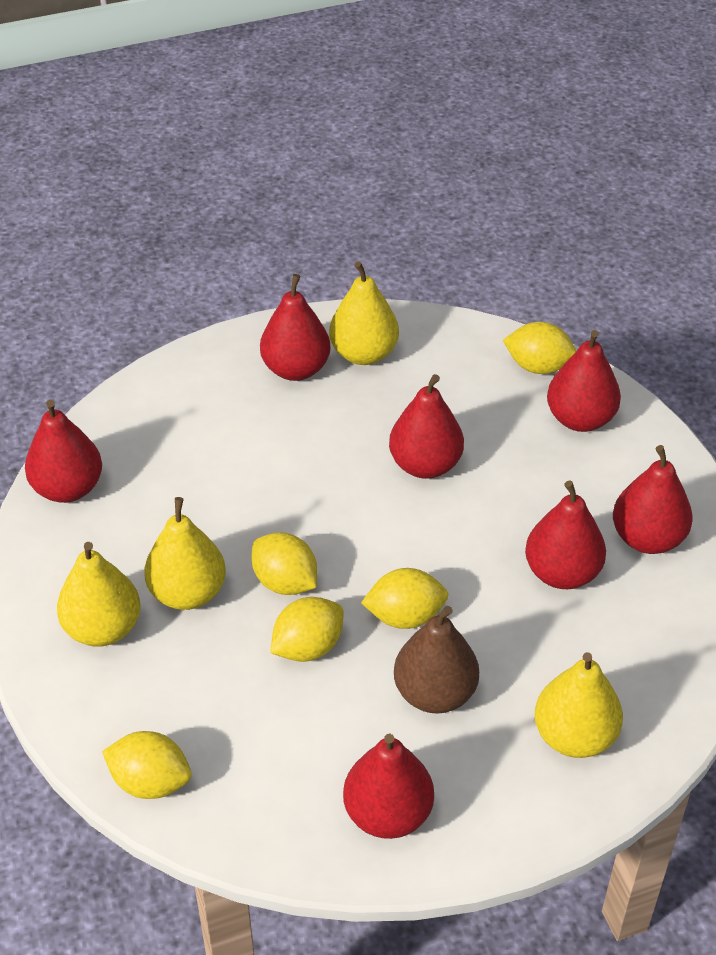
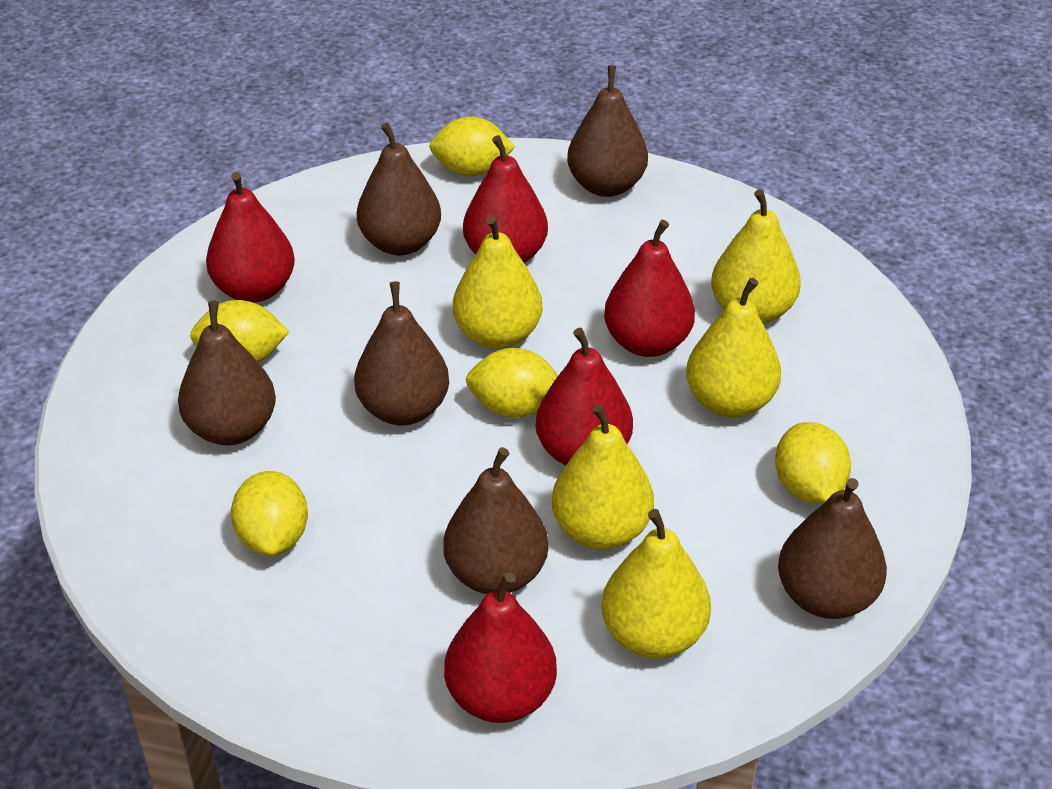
brown pear: 1 -> 6
red pear: 7 -> 5
yellow pear: 4 -> 5

